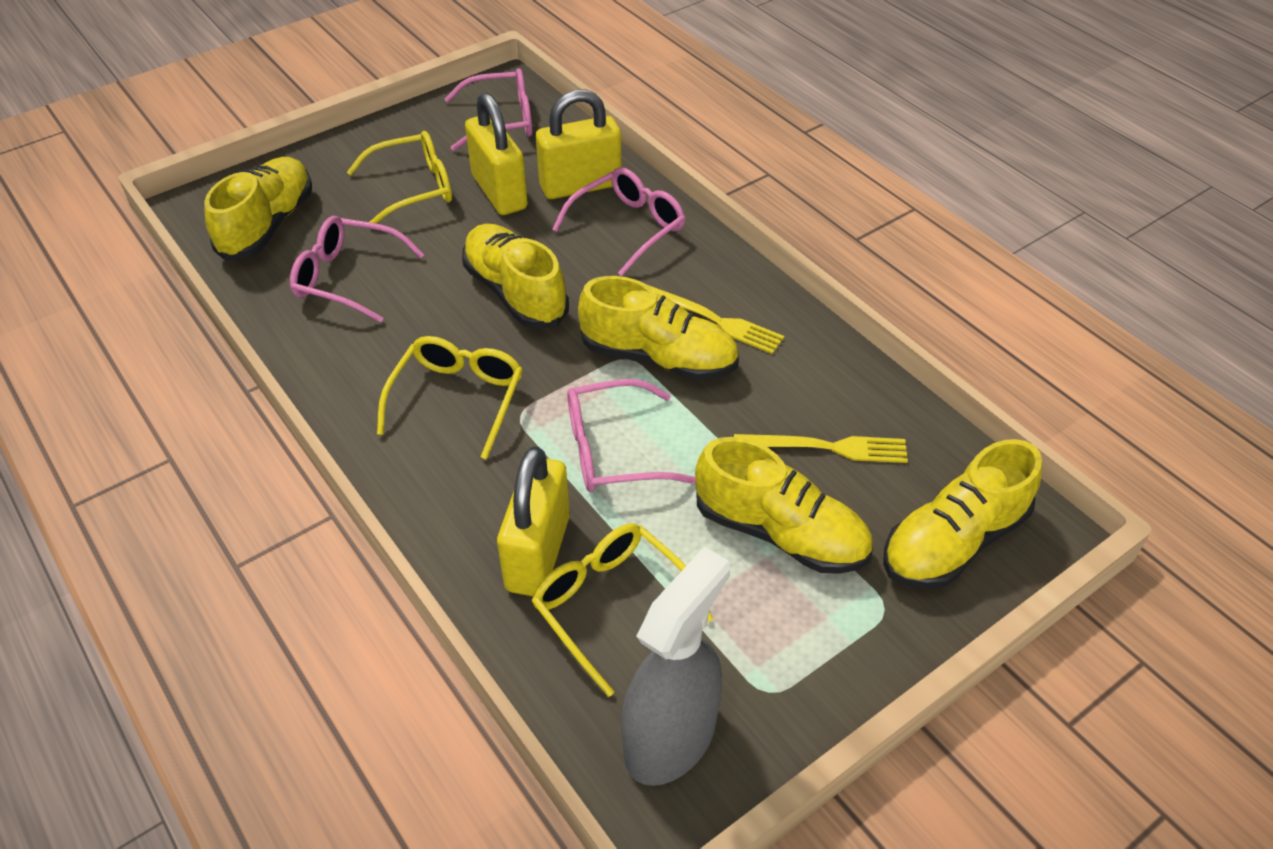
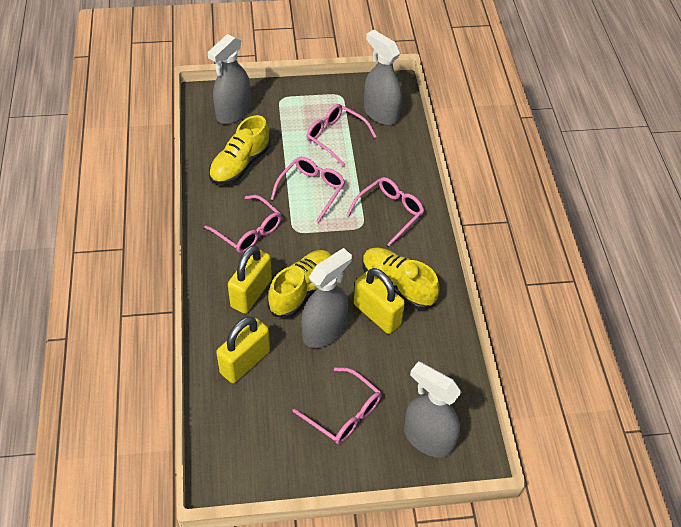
grey spray bottle: 1 -> 4
pink glasses: 4 -> 5
yellow fork: 2 -> 0
yellow glasses: 3 -> 0
yellow shoe: 5 -> 3

